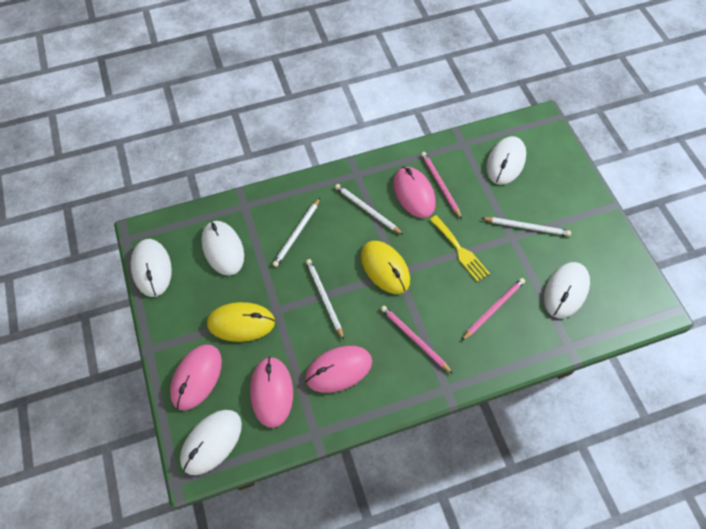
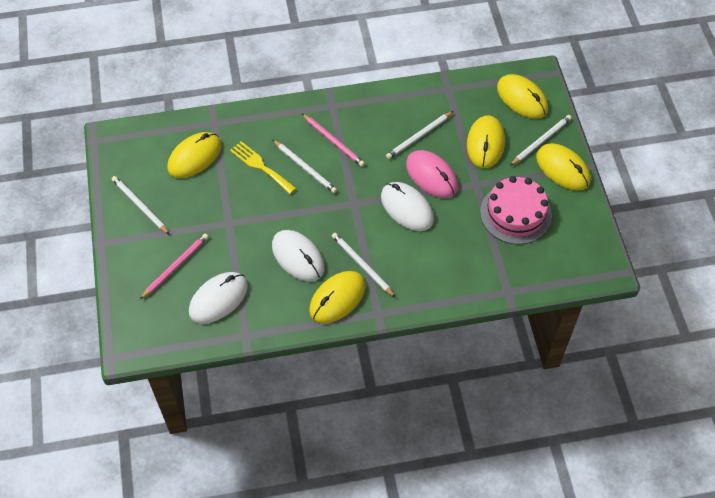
pink cake: 0 -> 1
pink mouse: 4 -> 1
pink pencil: 3 -> 2
white mouse: 5 -> 3
white pencil: 4 -> 5
yellow mouse: 2 -> 5

